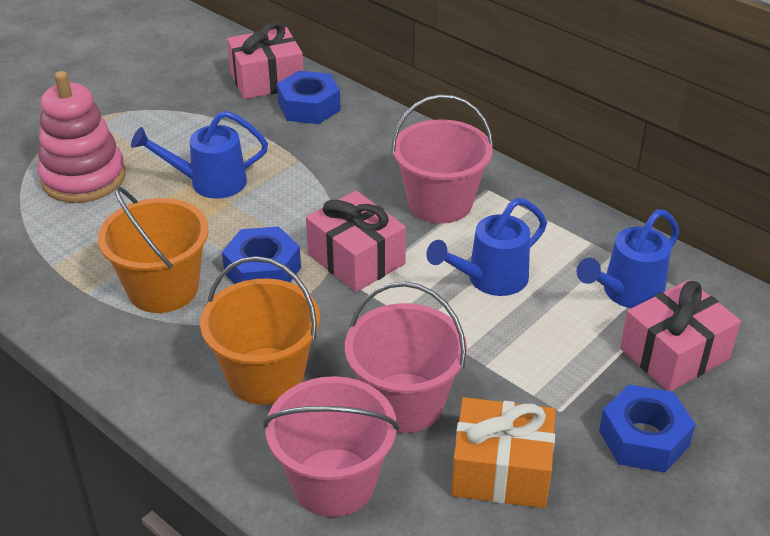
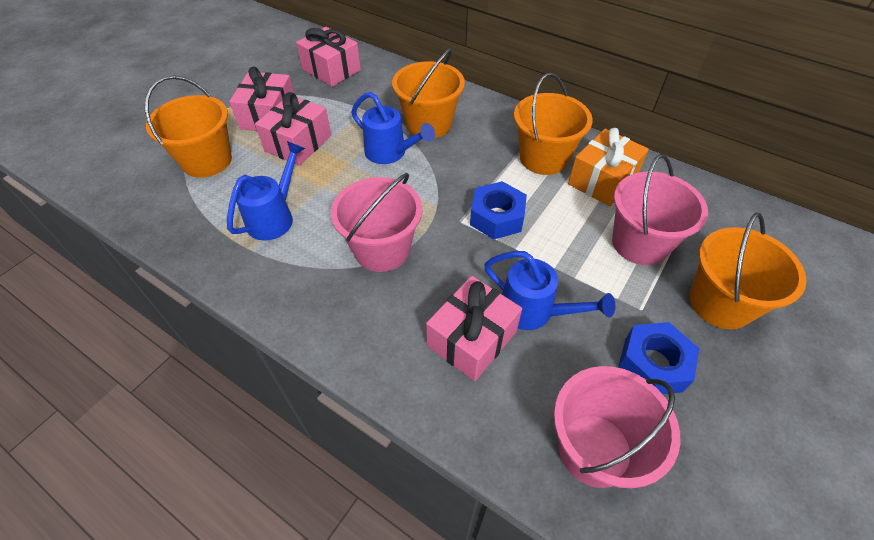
blue nut: 3 -> 2
orange bucket: 2 -> 4
pink gift: 3 -> 4
pink stacking toy: 1 -> 0

